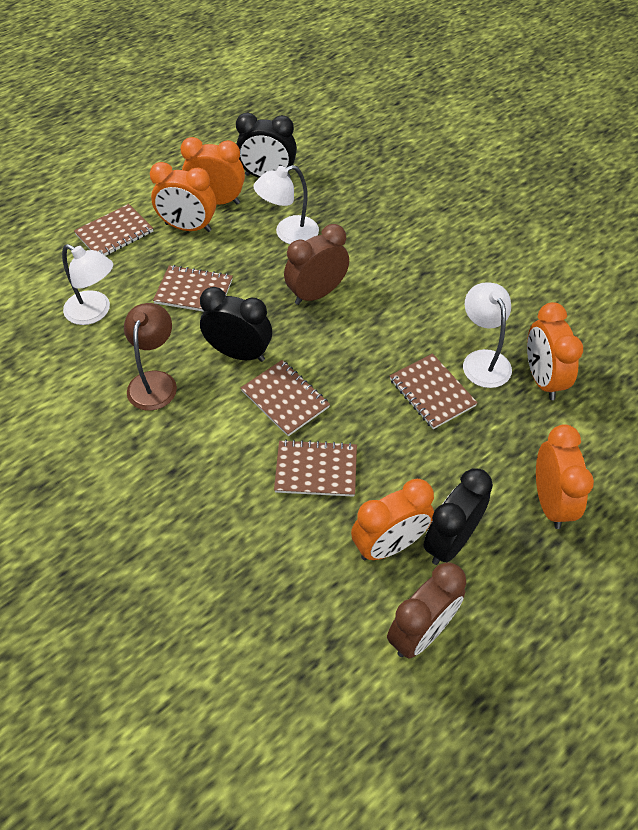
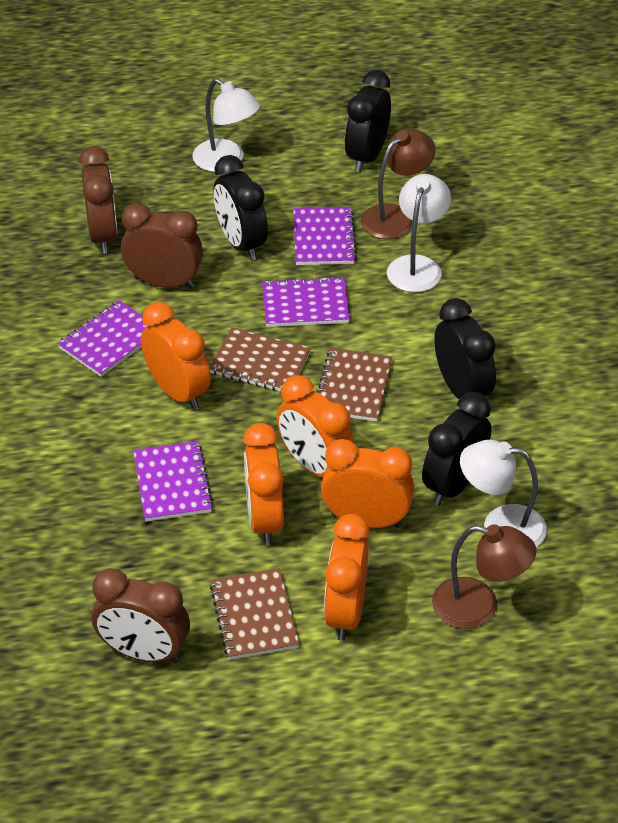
black clock: 3 -> 4
brown clock: 2 -> 3
brown lamp: 1 -> 2
brown notebook: 5 -> 3
purple notebook: 0 -> 4

